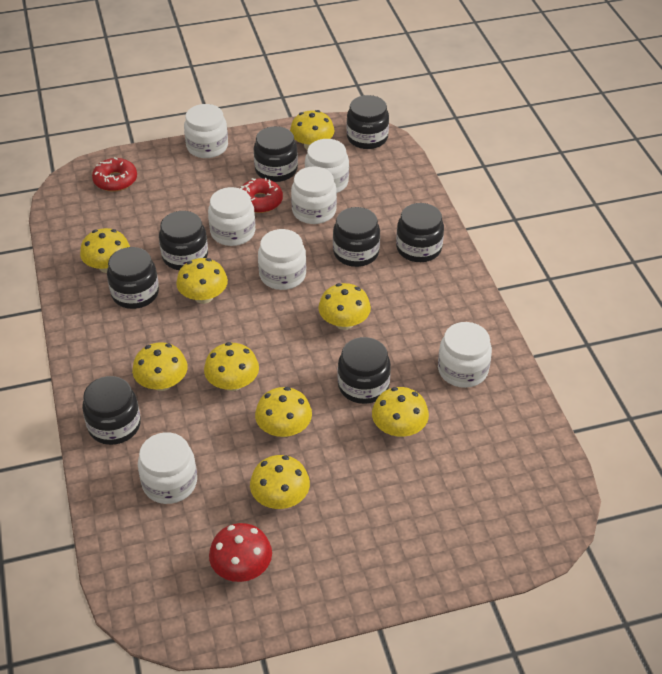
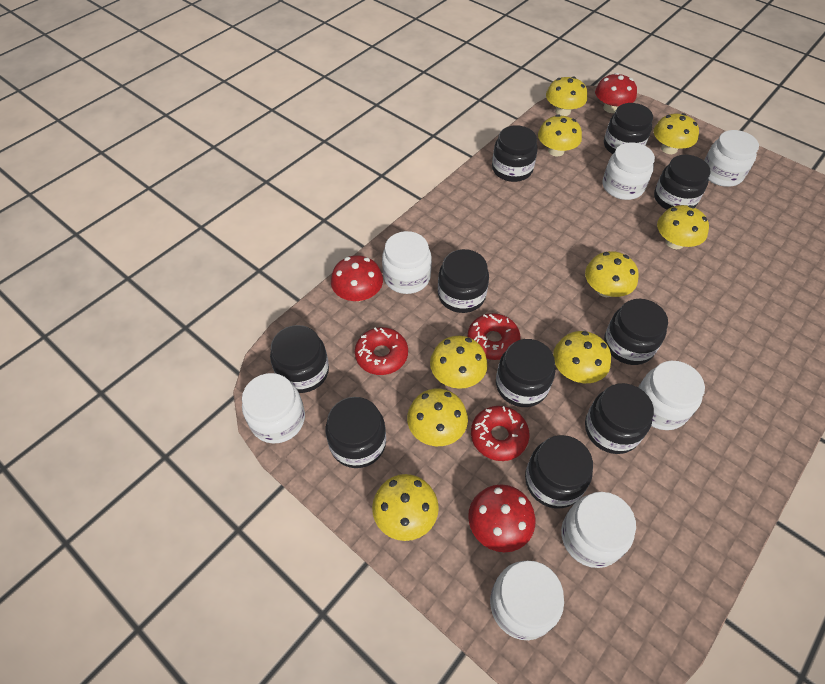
black jar: 8 -> 10
red donut: 2 -> 3
red mushroom: 1 -> 3

